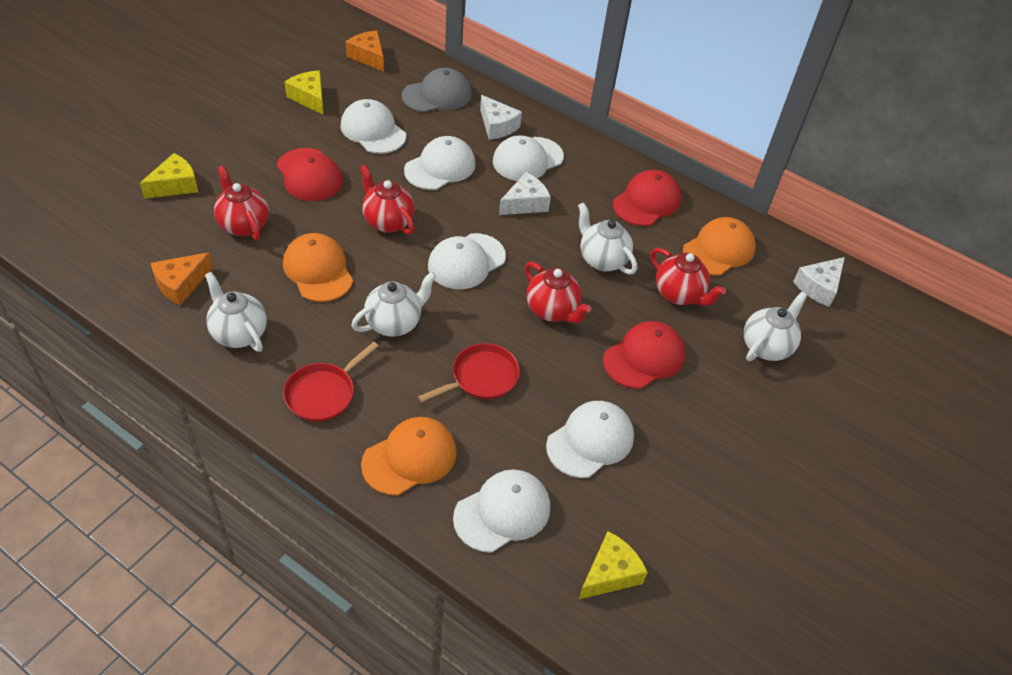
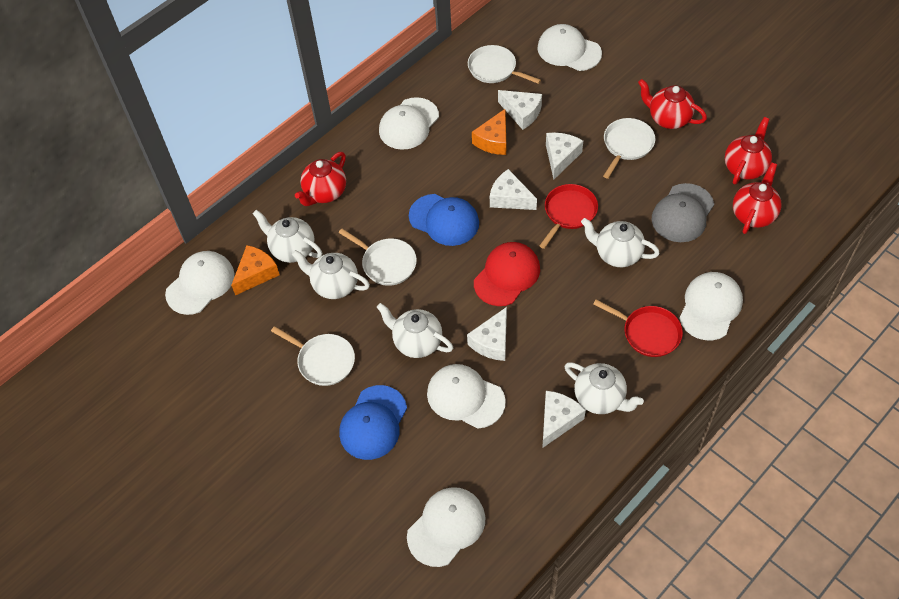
blue cap: 0 -> 2
orange cap: 3 -> 0
red cap: 3 -> 1
white cheese: 3 -> 5
white pan: 0 -> 4
white teapot: 4 -> 5
yellow cheese: 3 -> 0

